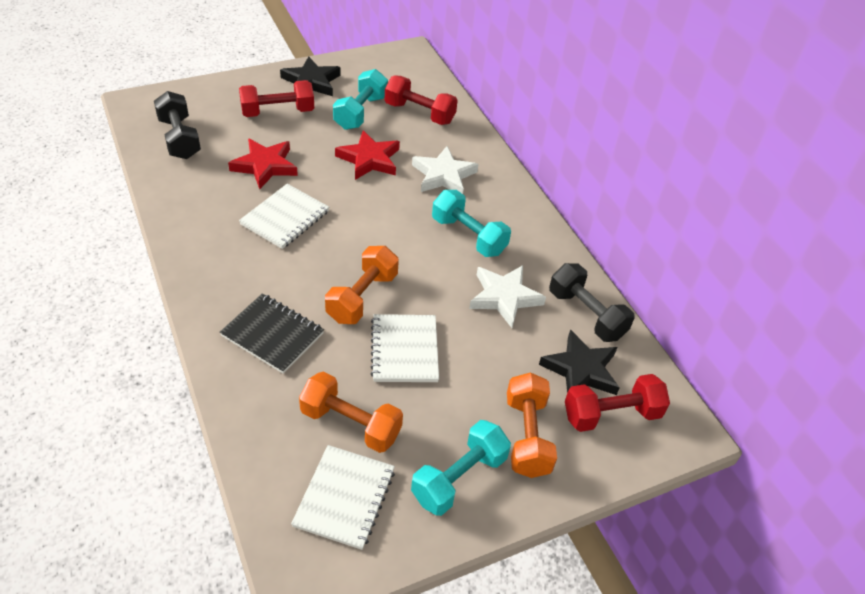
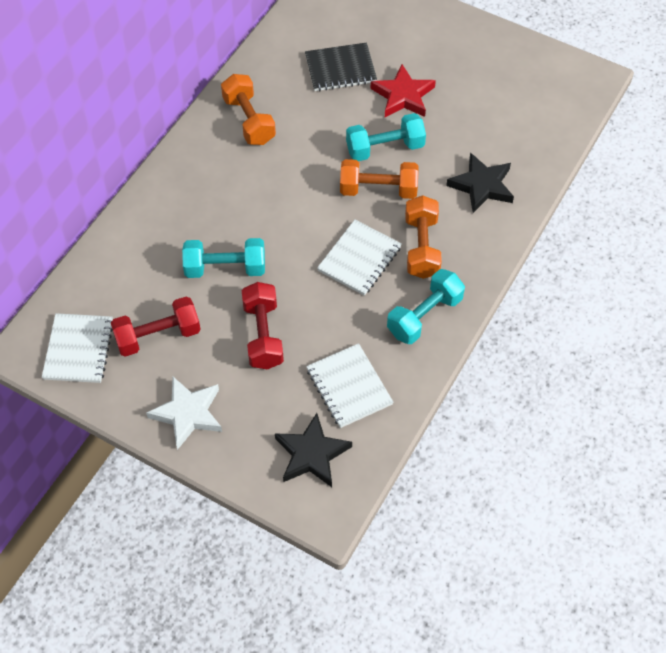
black dumbbell: 2 -> 0
red dumbbell: 3 -> 2
red star: 2 -> 1
white star: 2 -> 1

